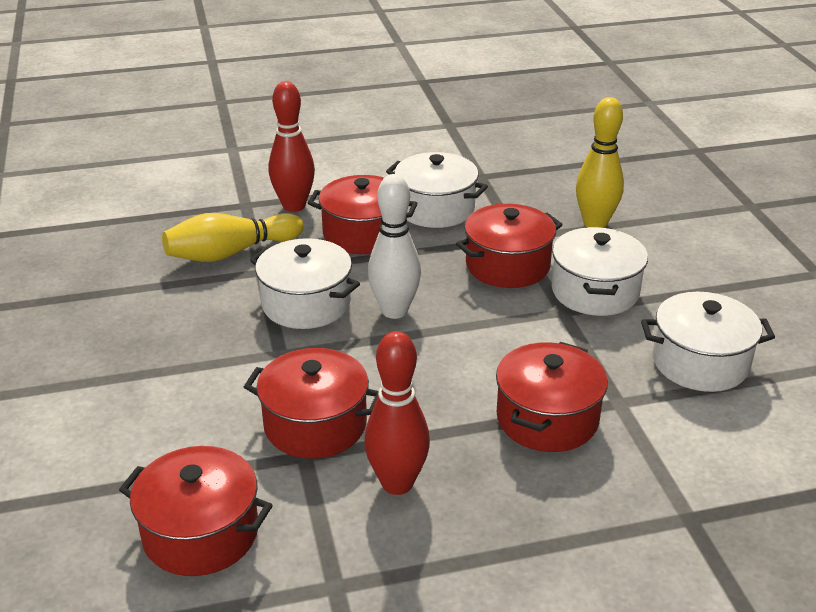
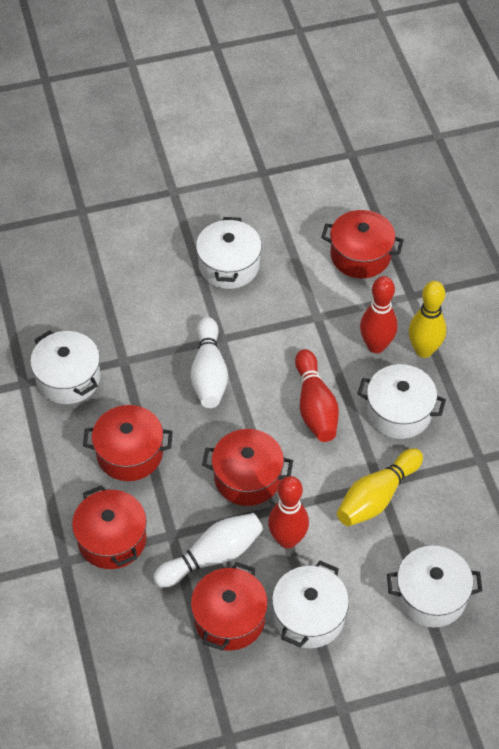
red bowling pin: 2 -> 3
white bowling pin: 1 -> 2
white pot: 4 -> 5

